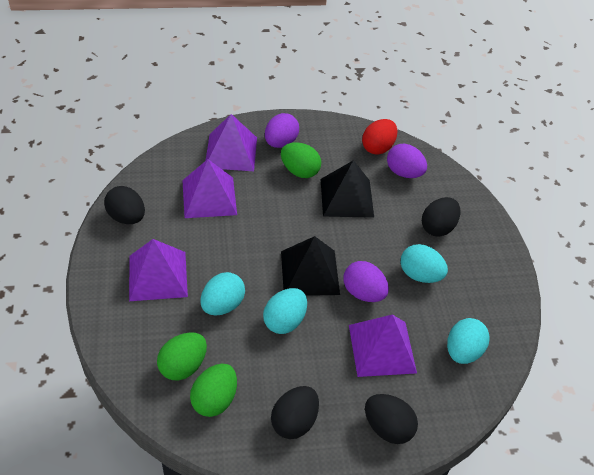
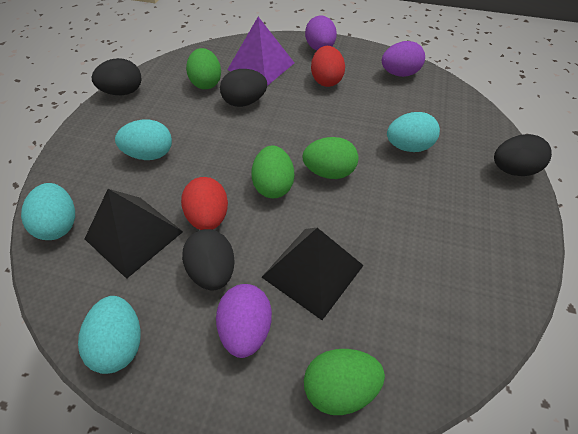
green egg: 3 -> 4
purple pyramid: 4 -> 1
red egg: 1 -> 2

